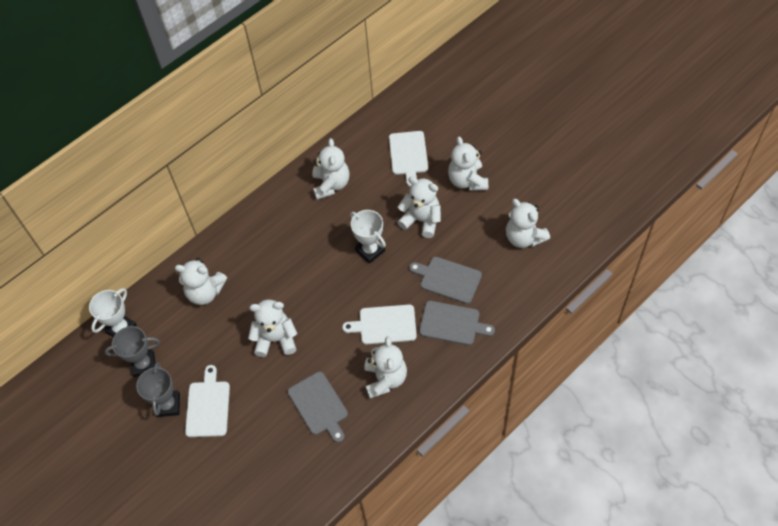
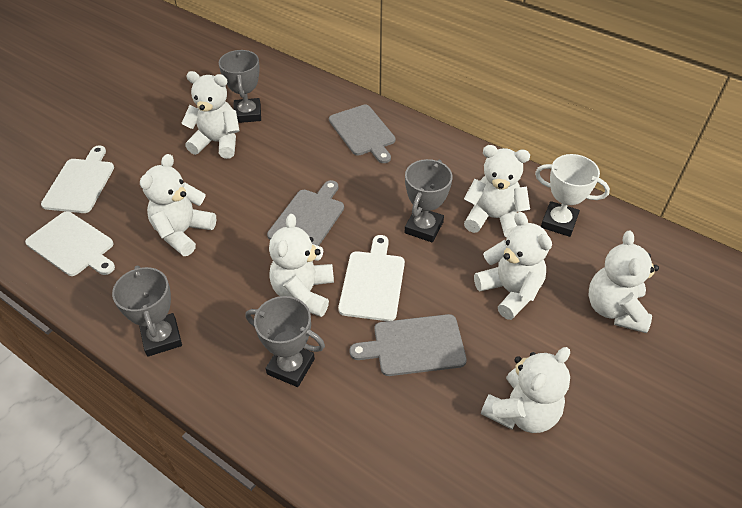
grey trophy: 2 -> 4
white trophy: 2 -> 1

